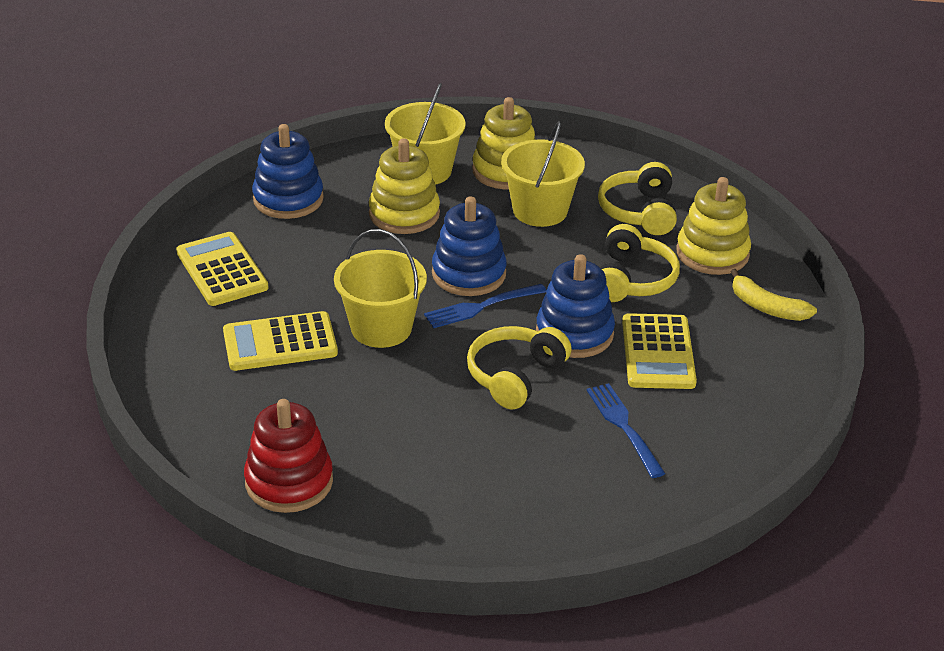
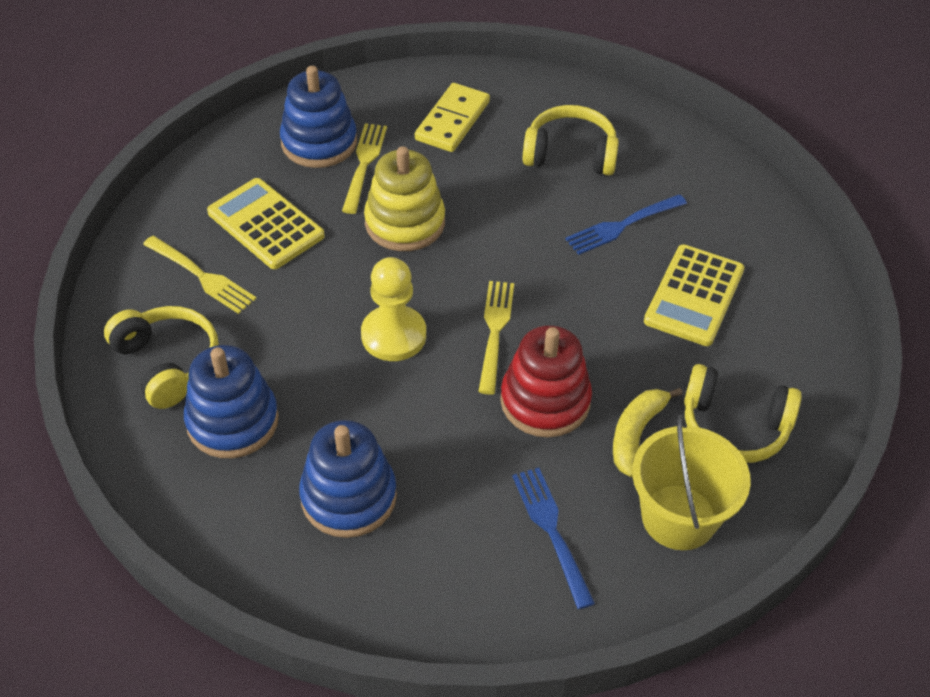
yellow bucket: 3 -> 1
yellow calculator: 3 -> 2
yellow domino: 0 -> 1
yellow fork: 0 -> 3
yellow pawn: 0 -> 1
yellow stacking toy: 3 -> 1

